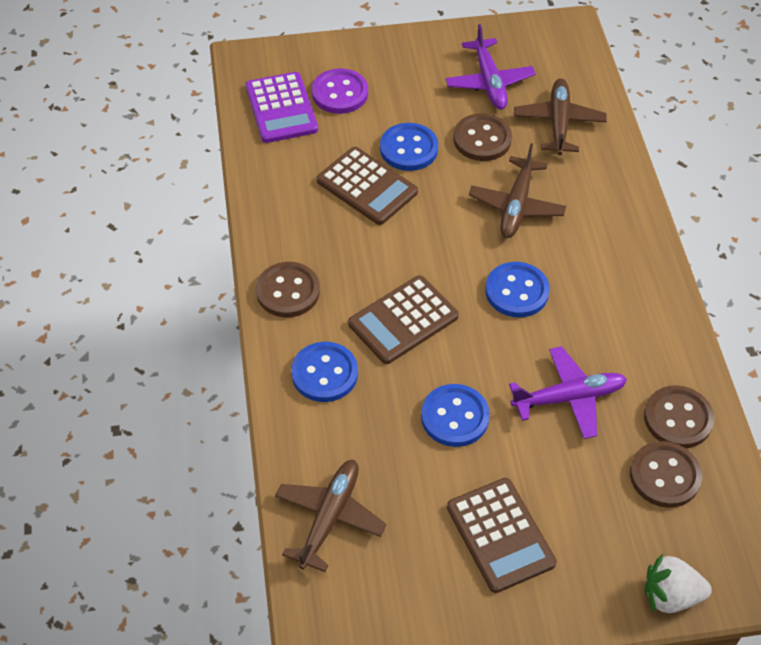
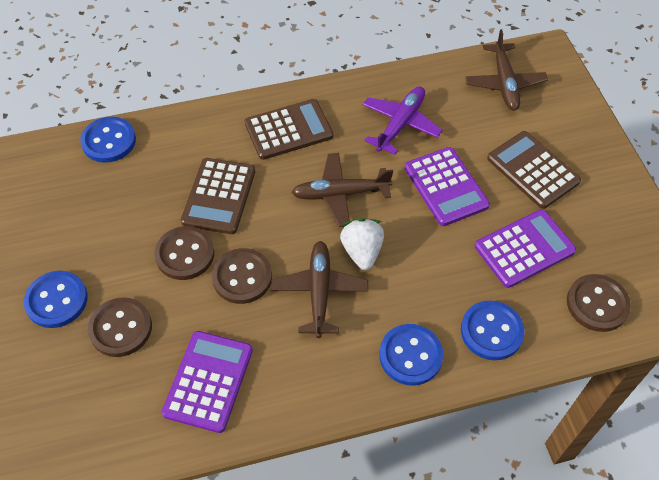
purple button: 1 -> 0
purple calculator: 1 -> 3
purple plane: 2 -> 1

